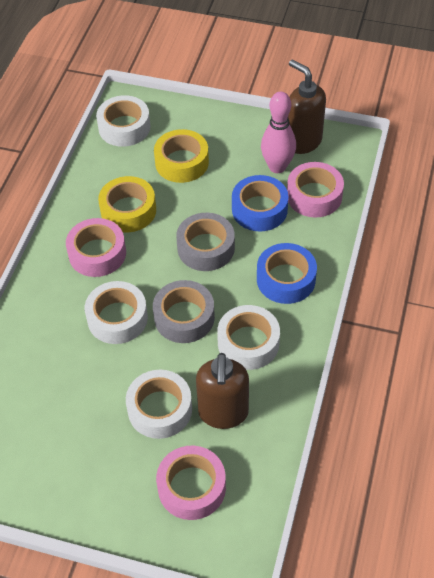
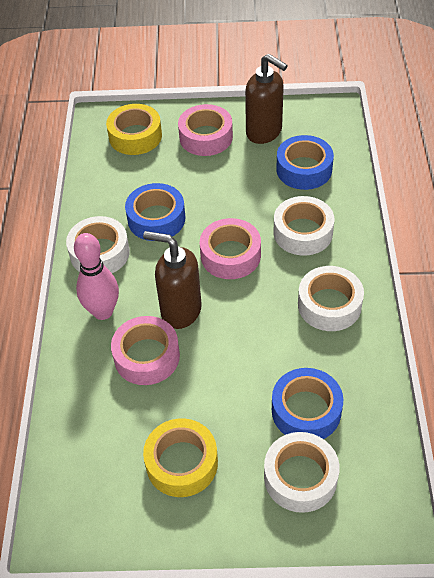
blue tape: 2 -> 3
grey tape: 2 -> 0

